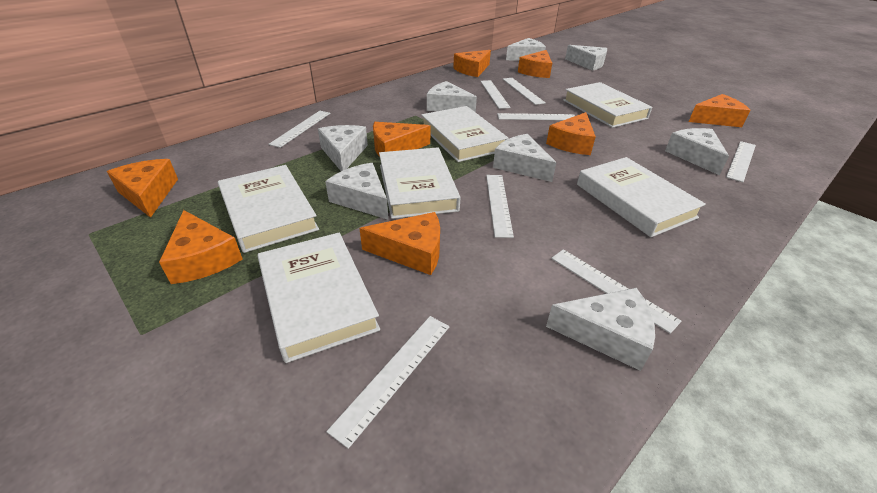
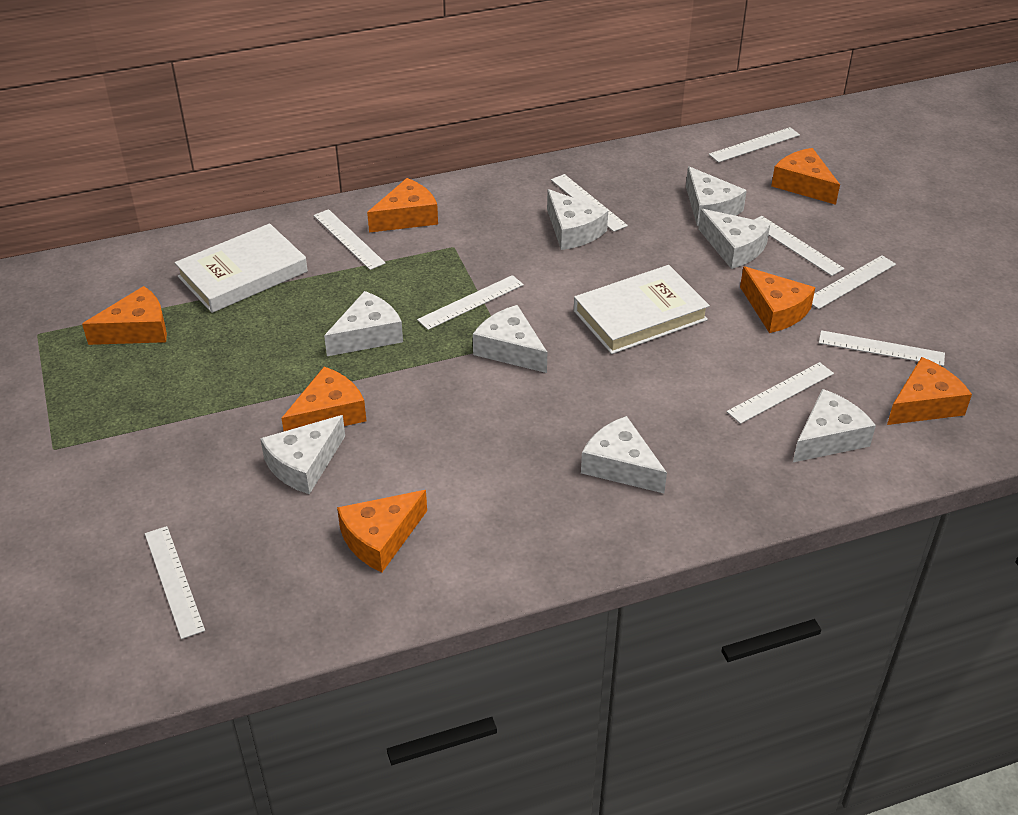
orange cheese: 8 -> 7
white book: 6 -> 2
white ruler: 8 -> 9

